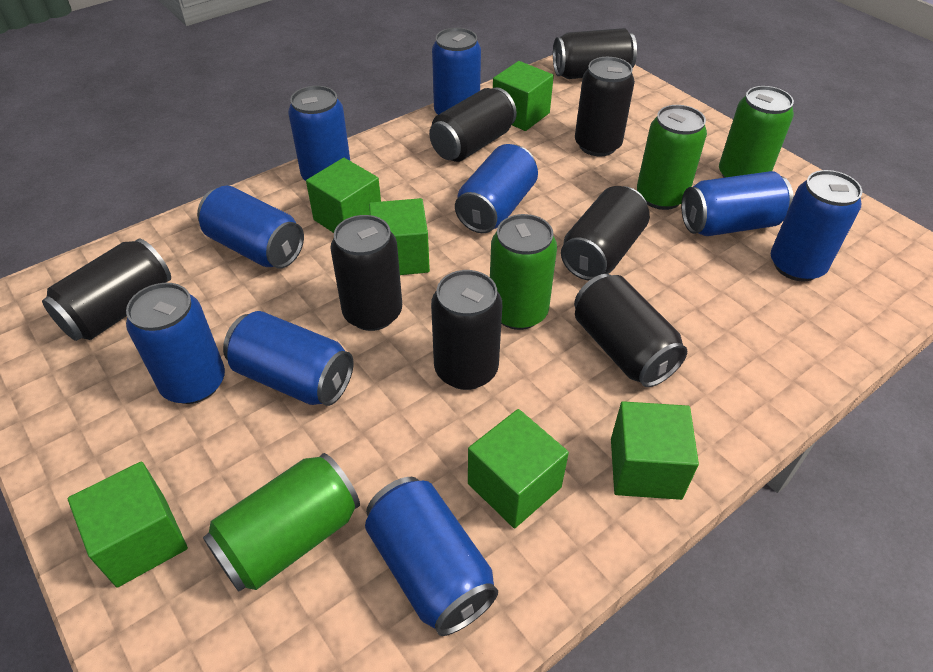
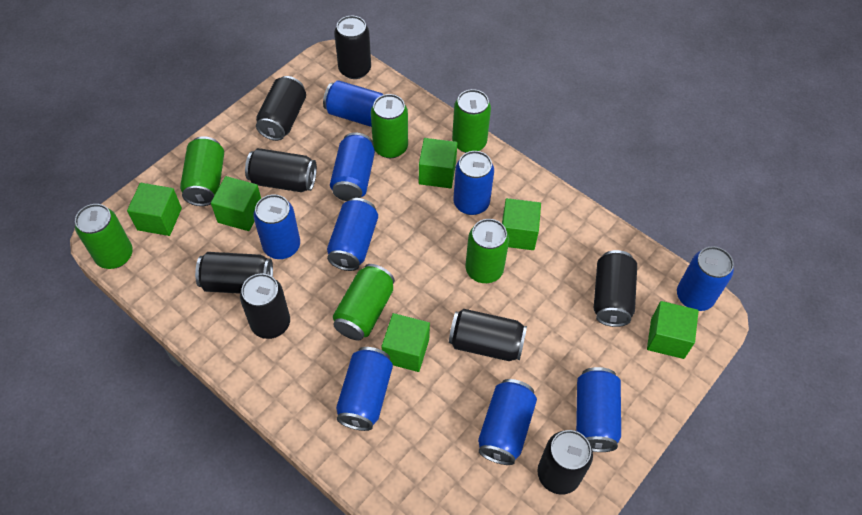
green can: 4 -> 6

